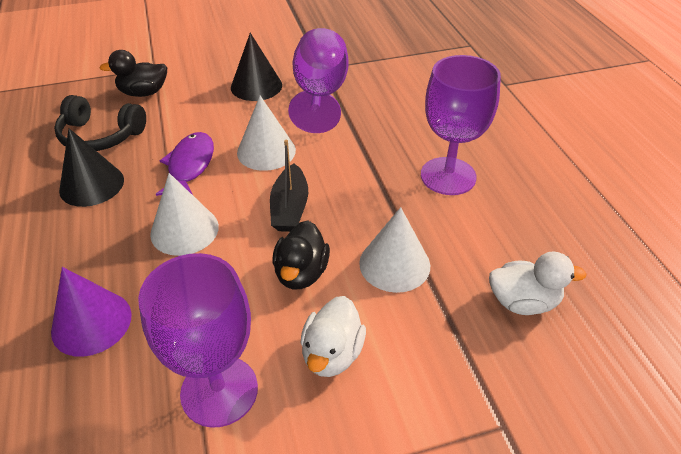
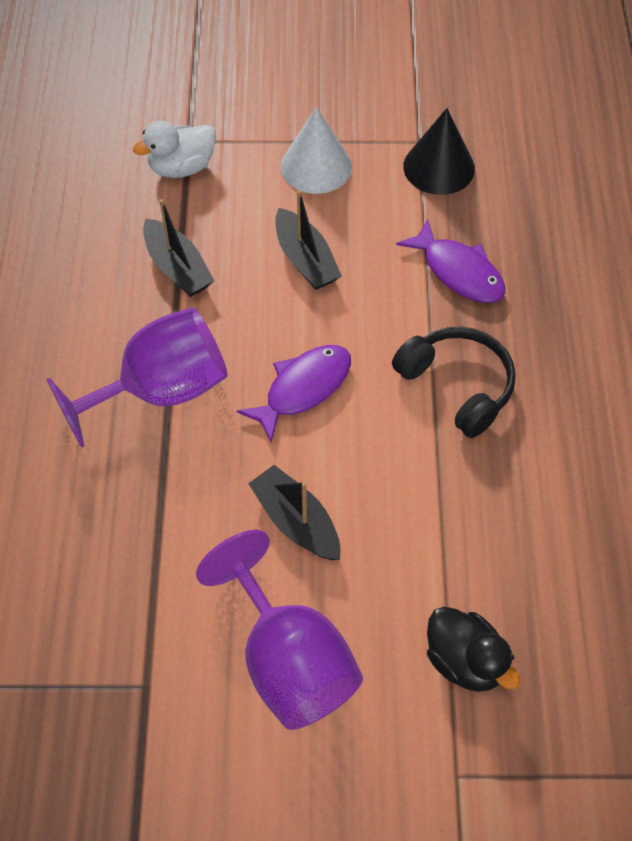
black boat: 1 -> 3
black cone: 2 -> 1
black duck: 2 -> 1
purple cone: 1 -> 0
purple fish: 1 -> 2
purple goblet: 3 -> 2
white cone: 3 -> 1
white duck: 2 -> 1

